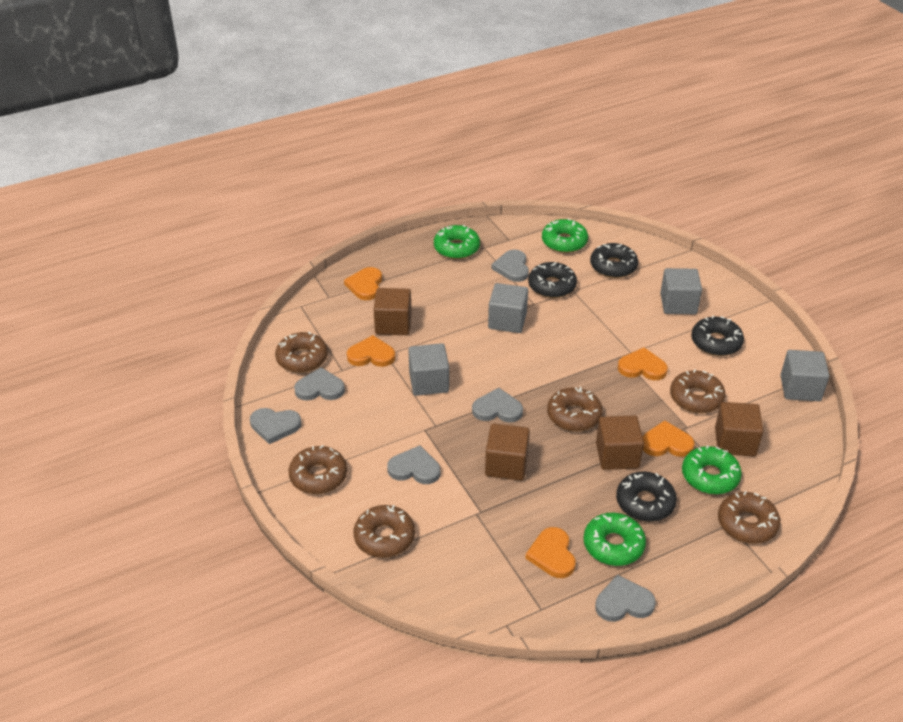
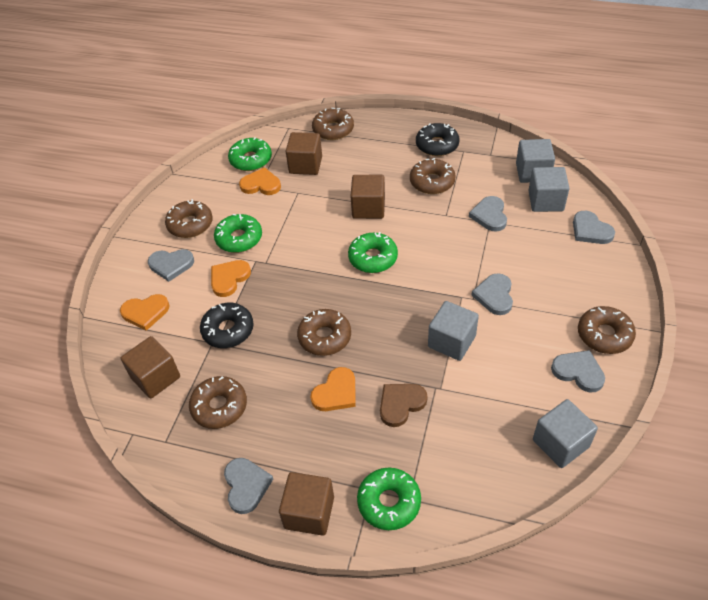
black donut: 4 -> 2
brown heart: 0 -> 1
orange heart: 5 -> 4

